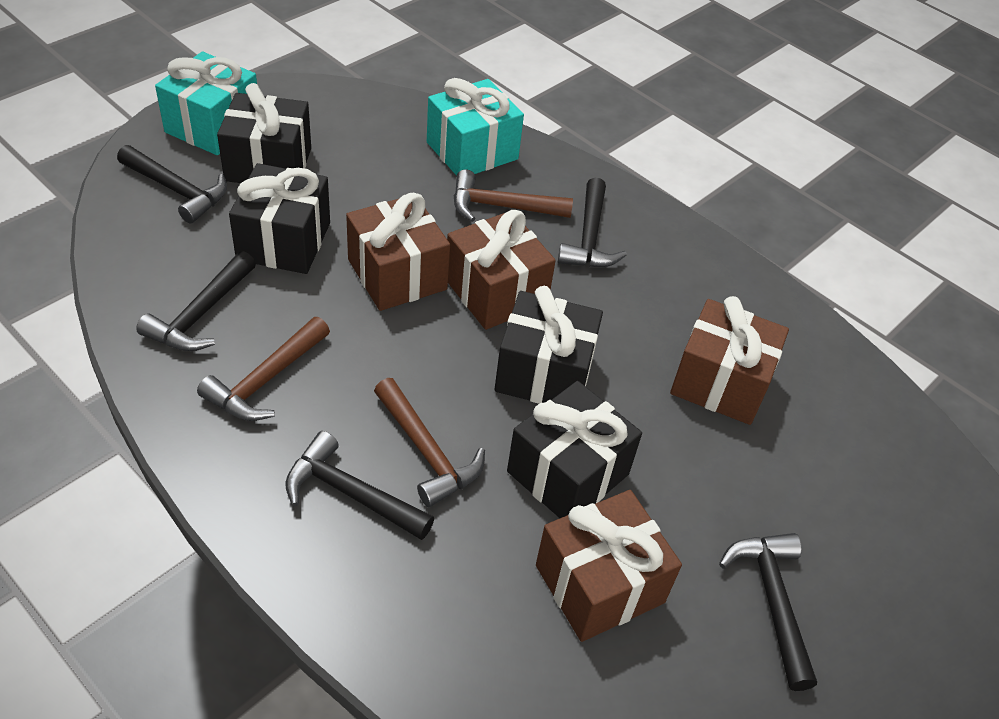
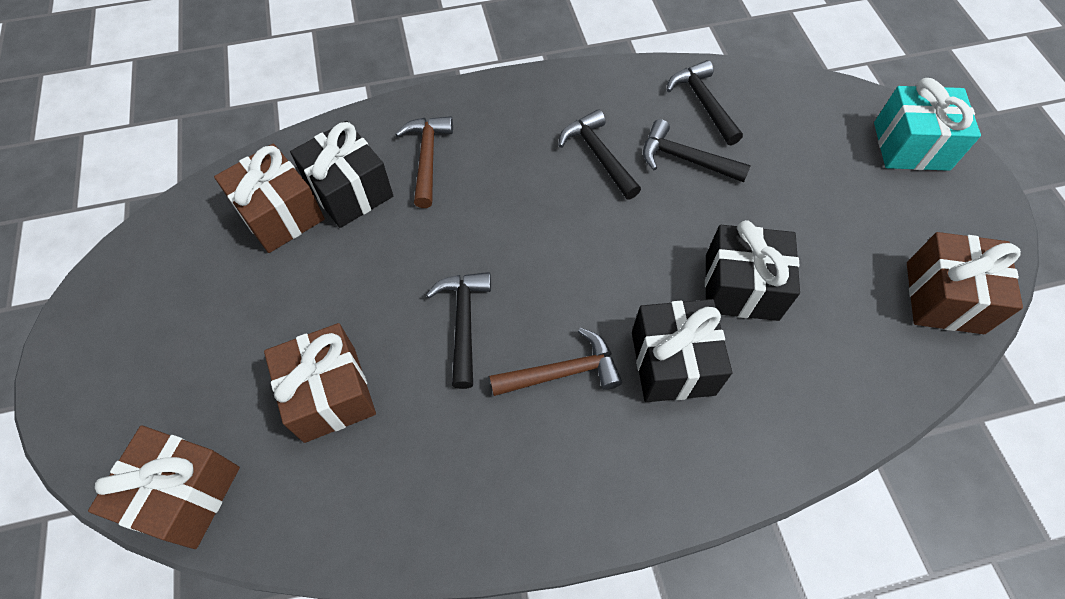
black gift: 4 -> 3
black hammer: 5 -> 4
brown hammer: 3 -> 2
turquoise gift: 2 -> 1

